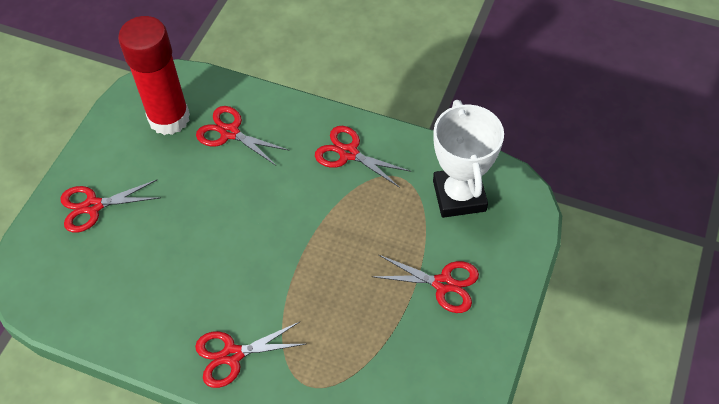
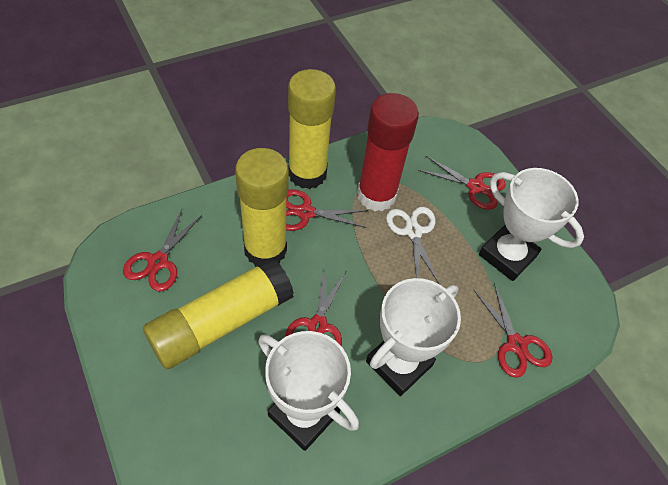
white scissors: 0 -> 1
white trophy: 1 -> 3
yellow glue stick: 0 -> 3

